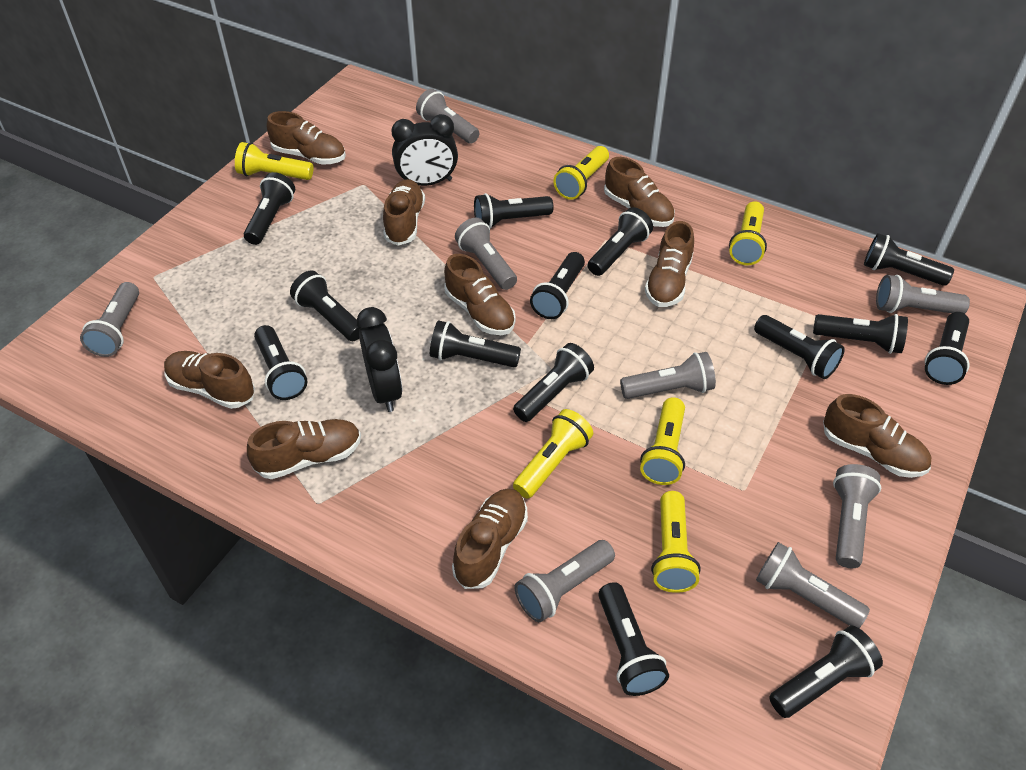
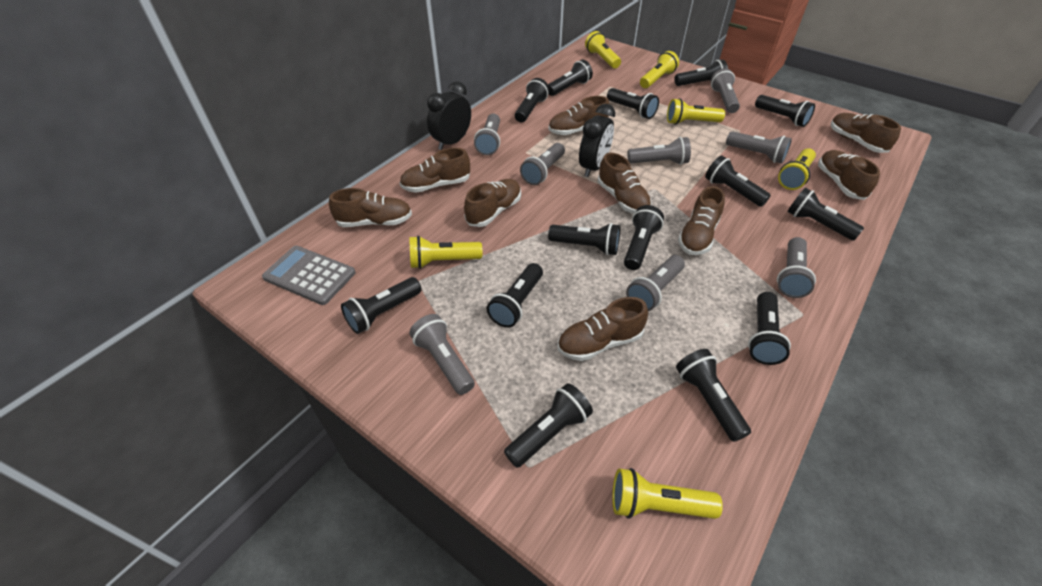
grey calculator: 0 -> 1

